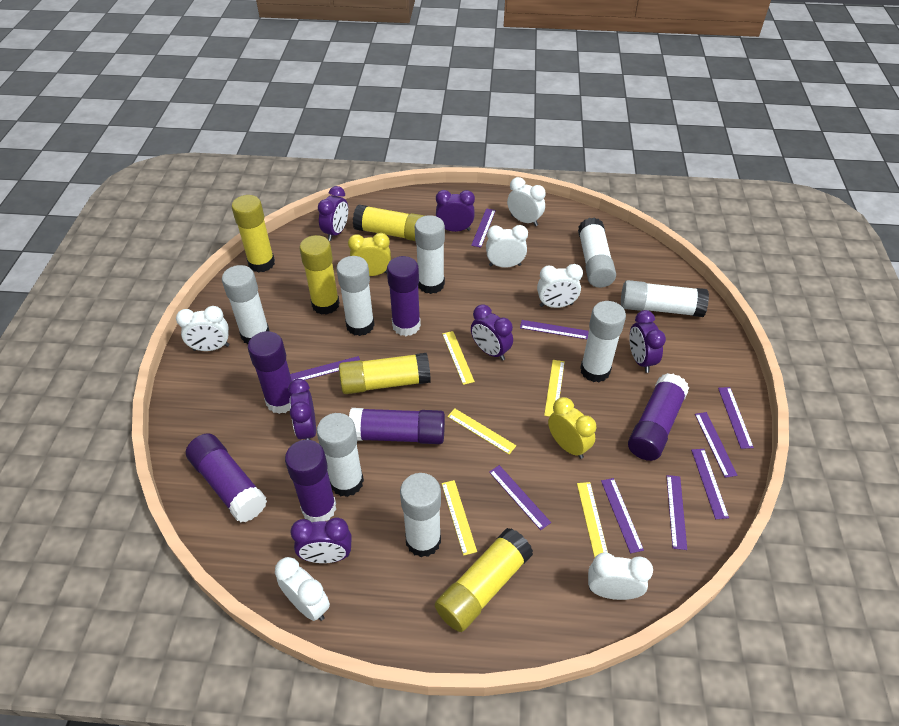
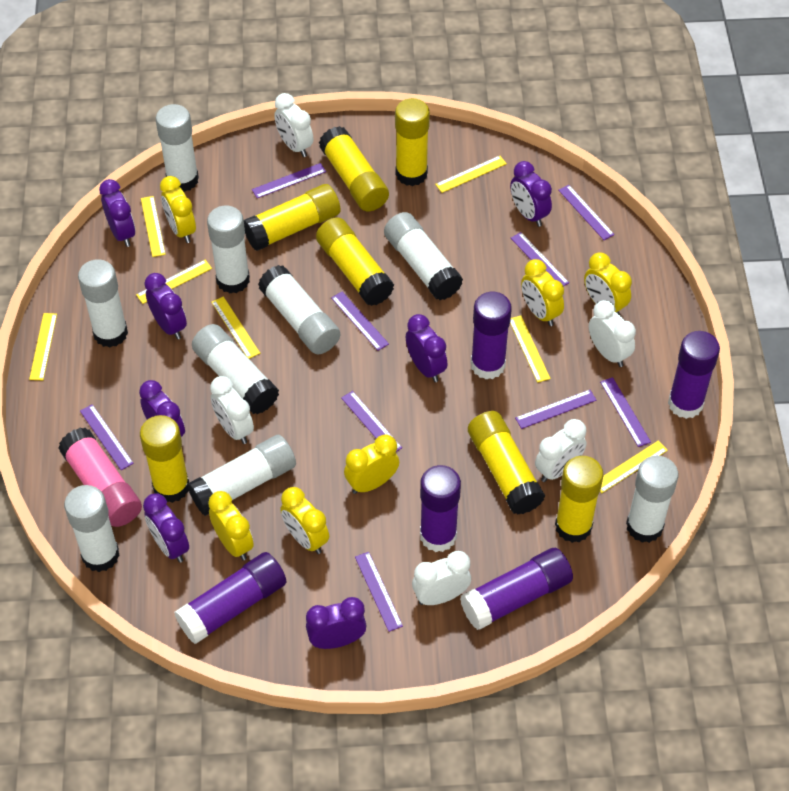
pink glue stick: 0 -> 1
purple clock: 6 -> 7
purple glue stick: 6 -> 5
white clock: 6 -> 5
white glue stick: 8 -> 9
yellow clock: 2 -> 6
yellow glue stick: 5 -> 7
yellow ruler: 5 -> 7

